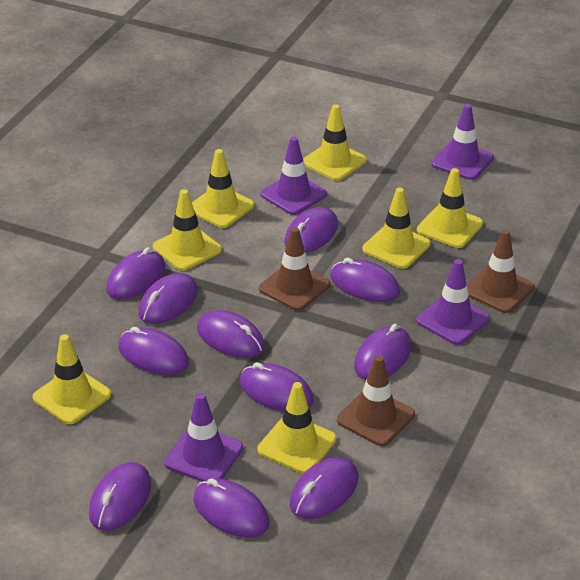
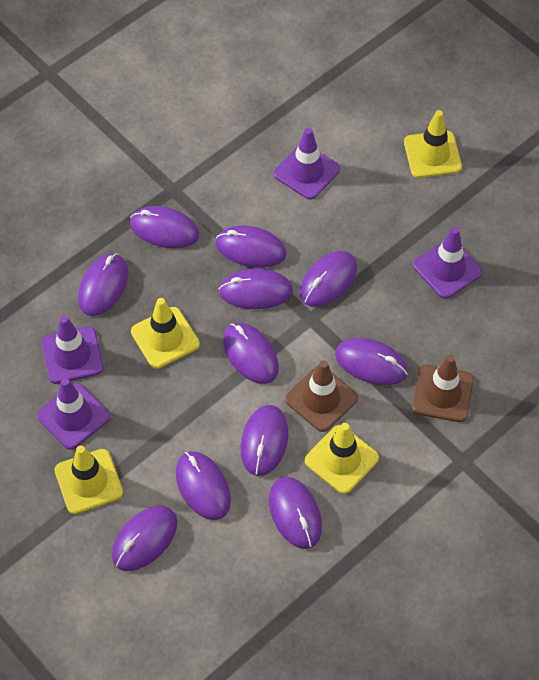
brown traffic cone: 3 -> 2
yellow traffic cone: 7 -> 4

